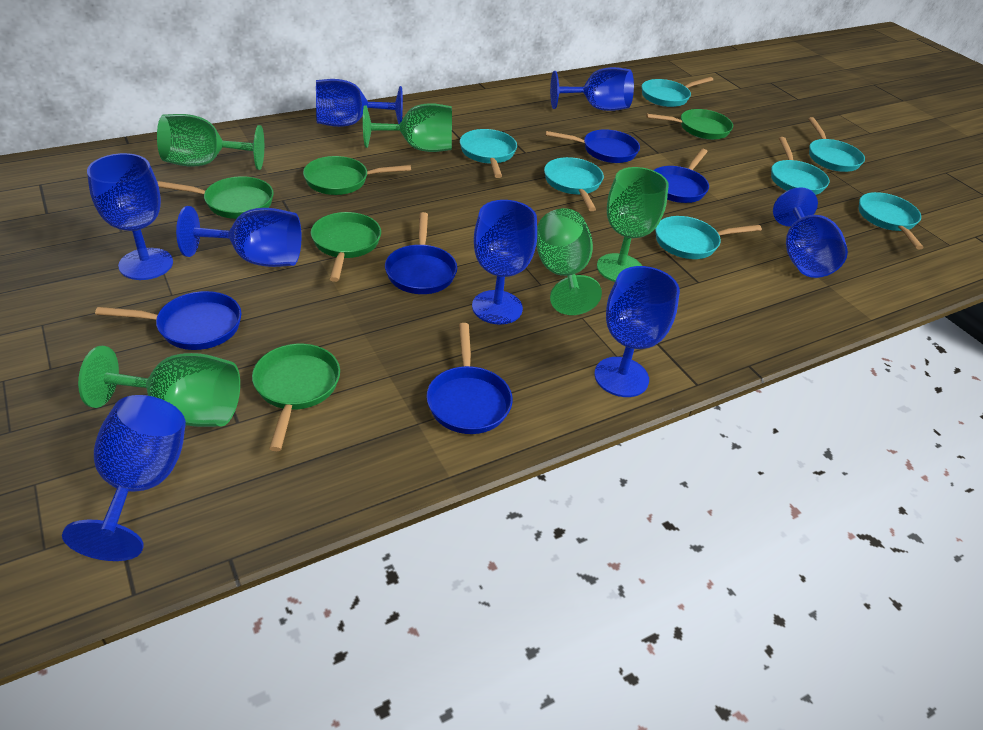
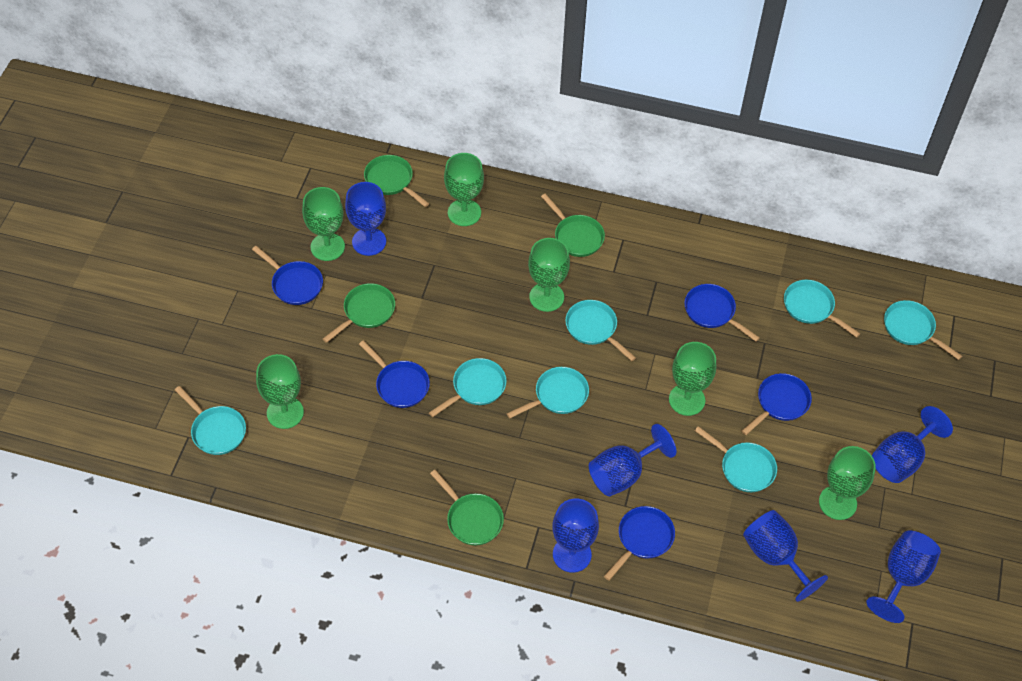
blue goblet: 8 -> 6
green goblet: 5 -> 6
green pan: 5 -> 4

